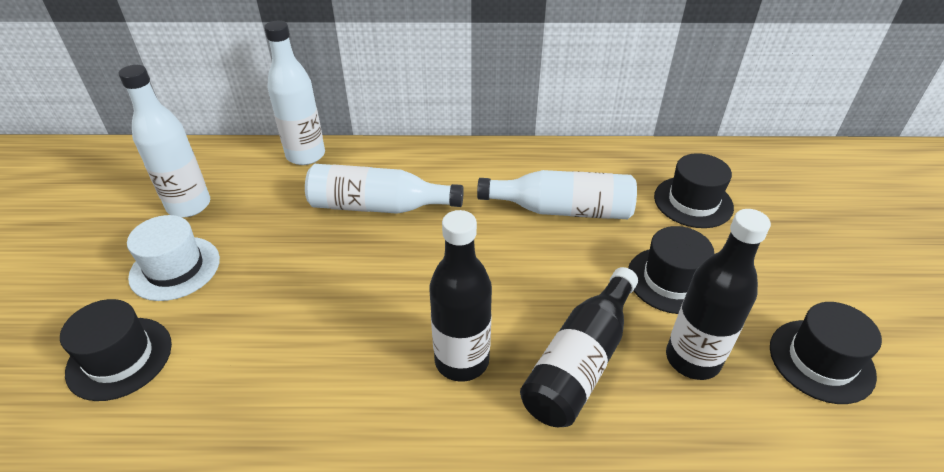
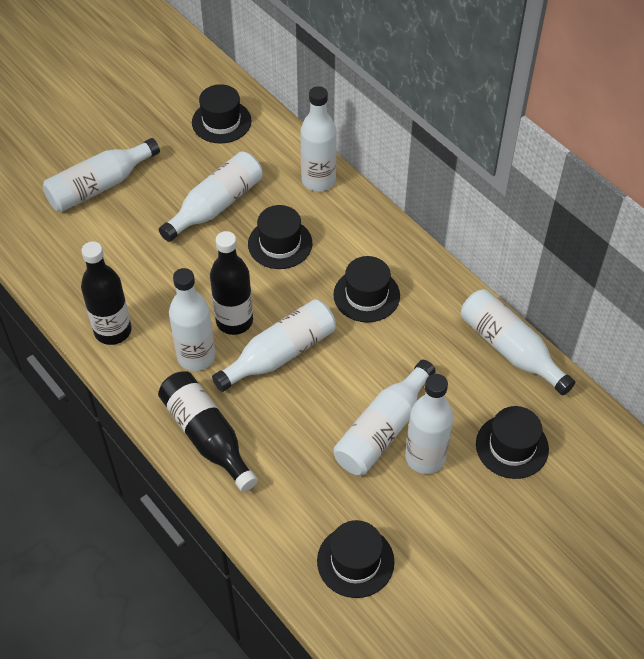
black hat: 4 -> 5
white bottle: 4 -> 8
white hat: 1 -> 0

